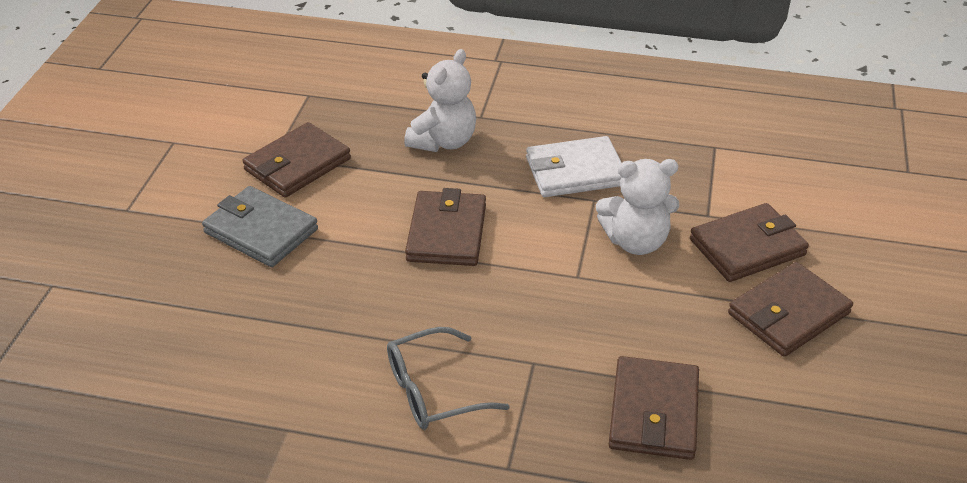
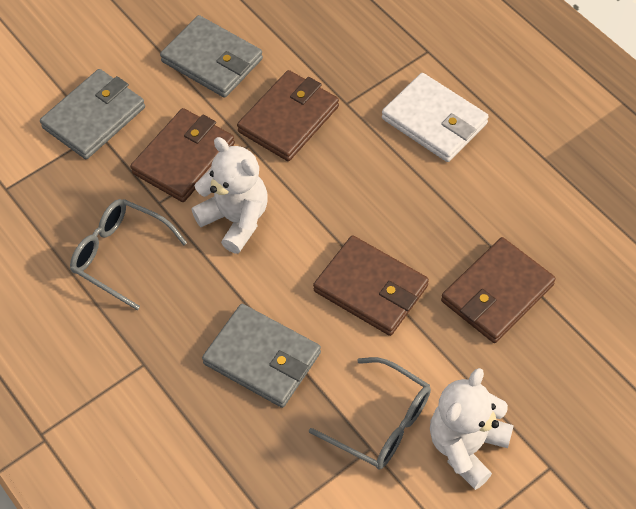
brown wallet: 5 -> 4
grey glasses: 1 -> 2
grey wallet: 1 -> 3

